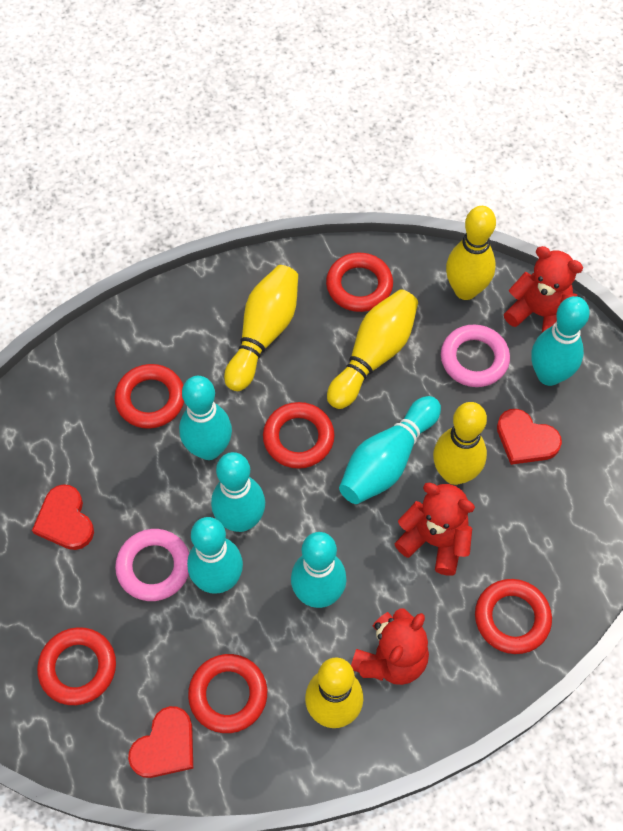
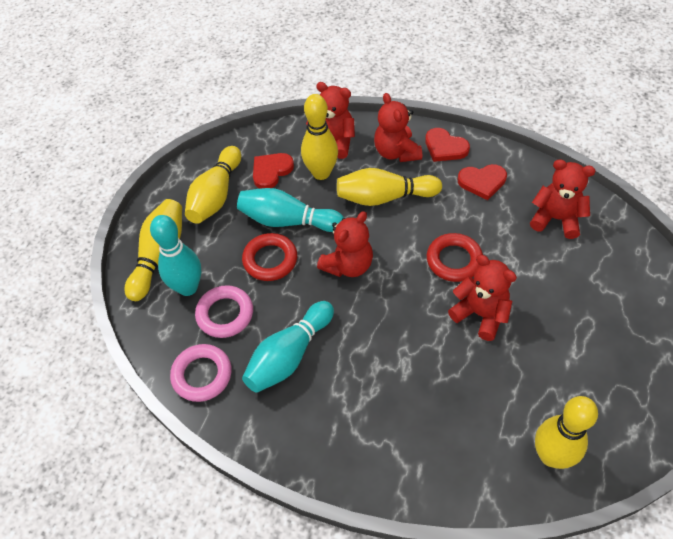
red ring: 6 -> 2
red teddy bear: 3 -> 5
turquoise bowling pin: 6 -> 3

